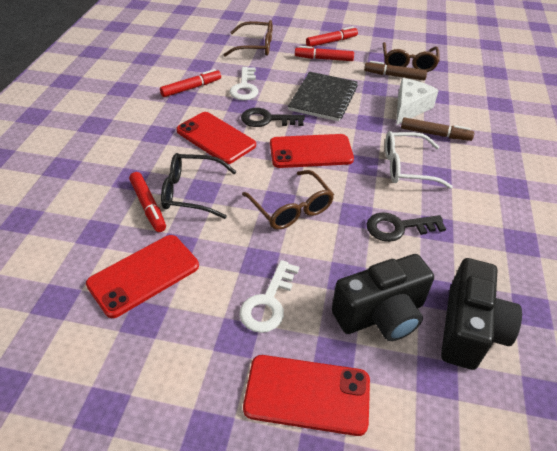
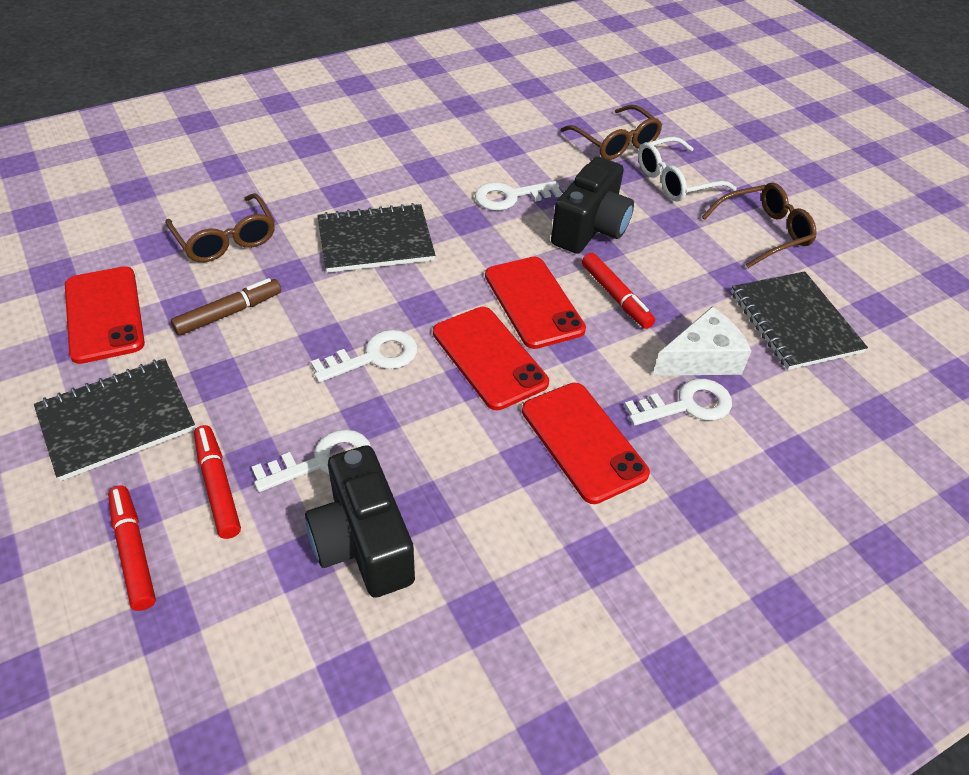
black glasses: 1 -> 0
black key: 2 -> 0
black notebook: 1 -> 3
brown marker: 2 -> 1
red marker: 4 -> 3
white key: 2 -> 4

